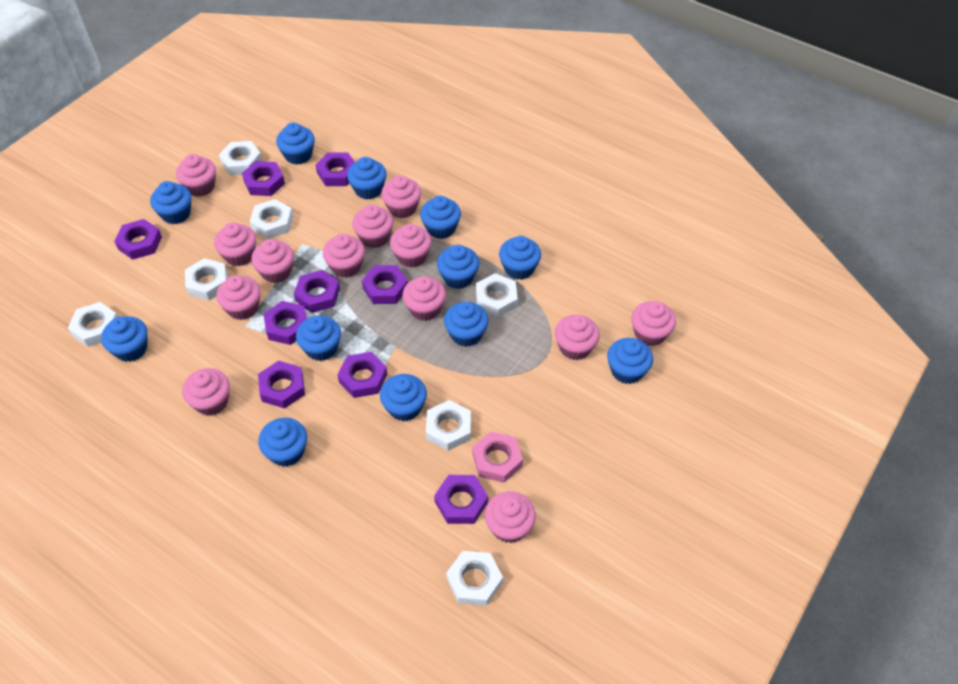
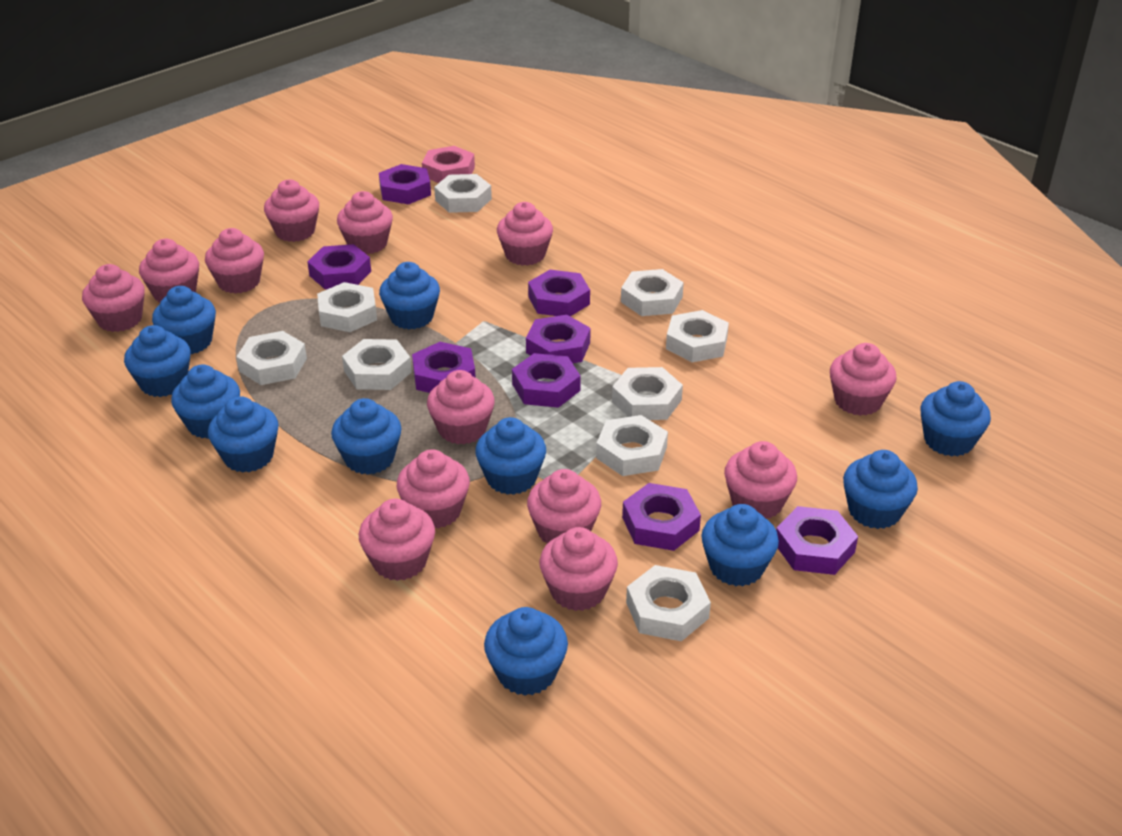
blue cupcake: 12 -> 11
purple nut: 9 -> 8
white nut: 7 -> 9

